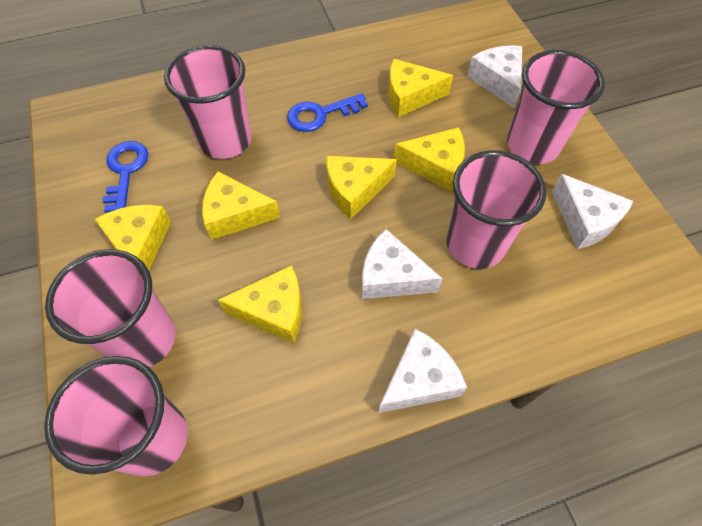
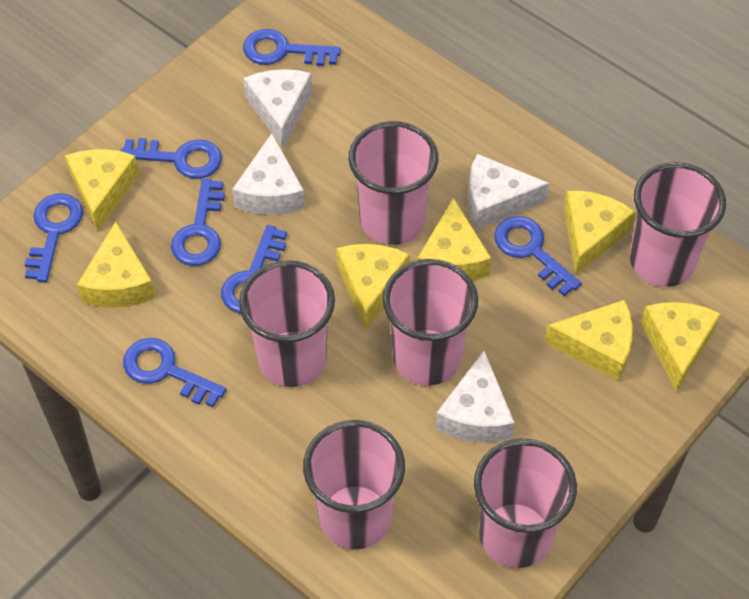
blue key: 2 -> 7
pink cup: 5 -> 6
yellow cheese: 6 -> 7

